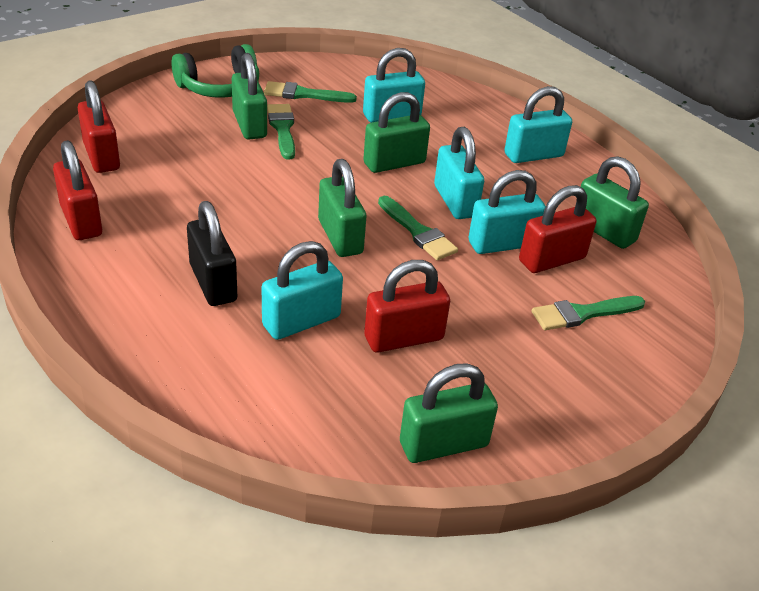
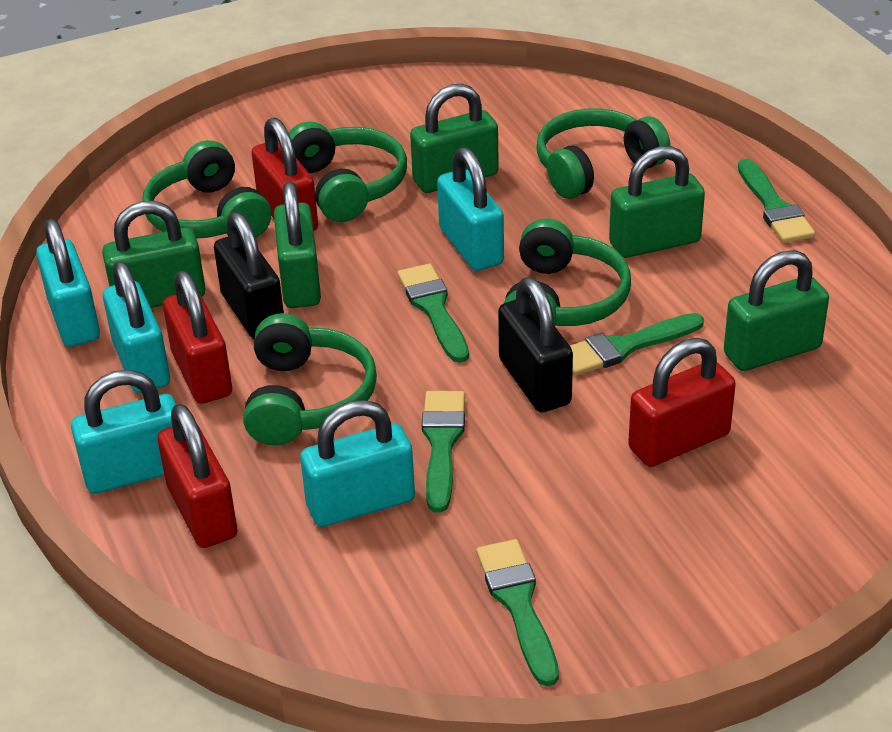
black padlock: 1 -> 2
green brush: 4 -> 5
green headphones: 1 -> 5

